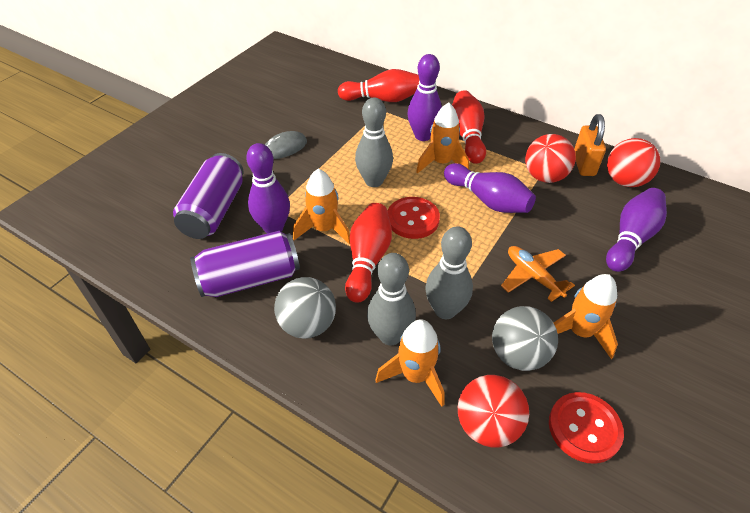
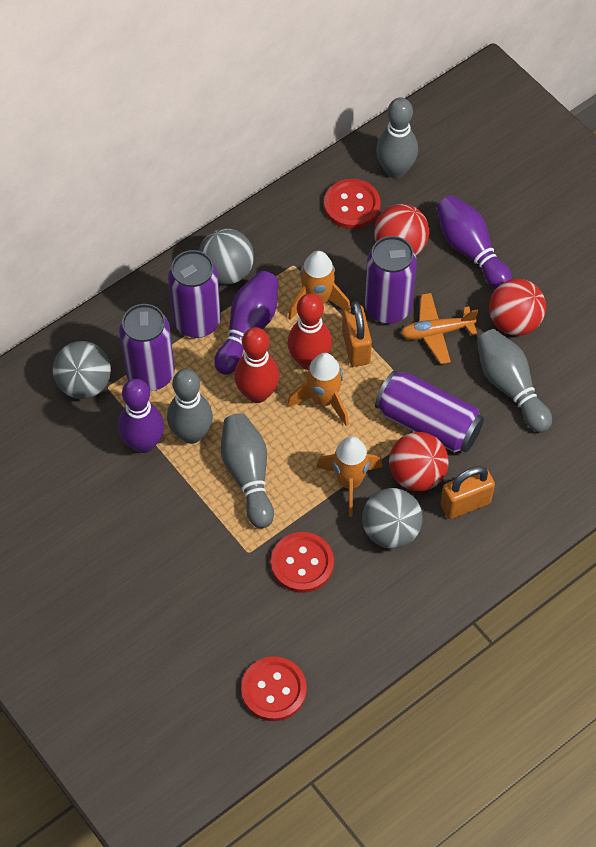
grey ball: 2 -> 3
grey bowling pin: 3 -> 4
grey mouse: 1 -> 0
orange padlock: 1 -> 2
orange rocket: 4 -> 3
purple bowling pin: 4 -> 3
purple can: 2 -> 4
red bowling pin: 3 -> 2
red button: 2 -> 3

